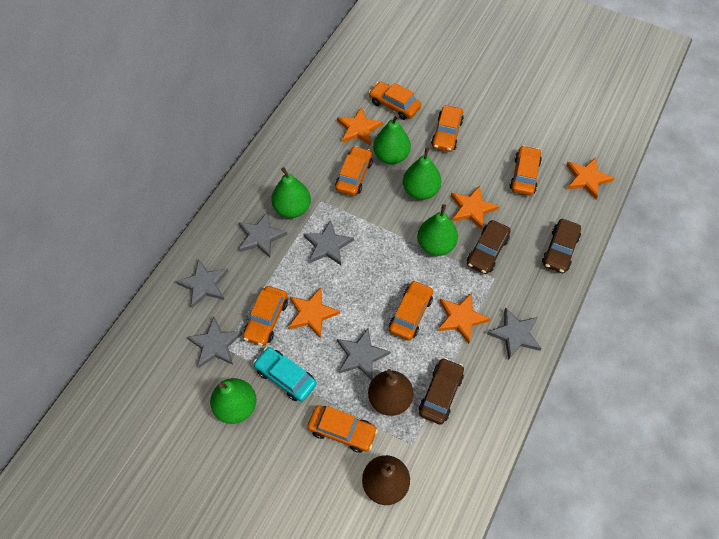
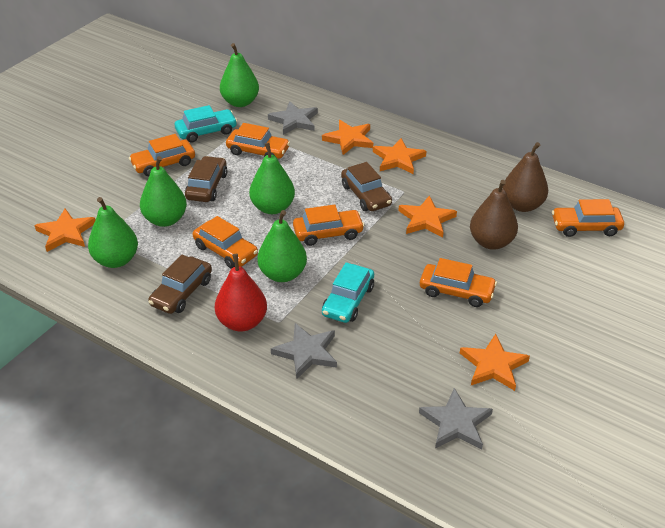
grey star: 6 -> 3
orange car: 7 -> 6
red pear: 0 -> 1
turquoise car: 1 -> 2

